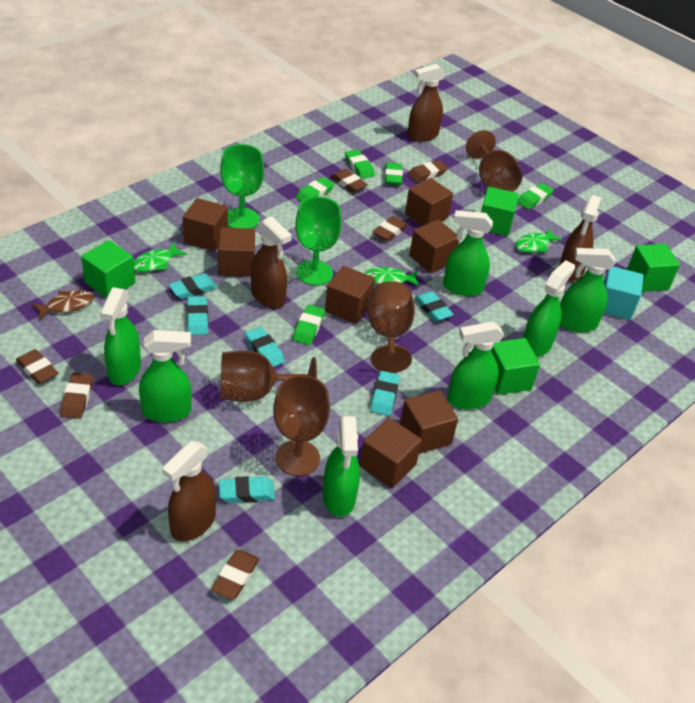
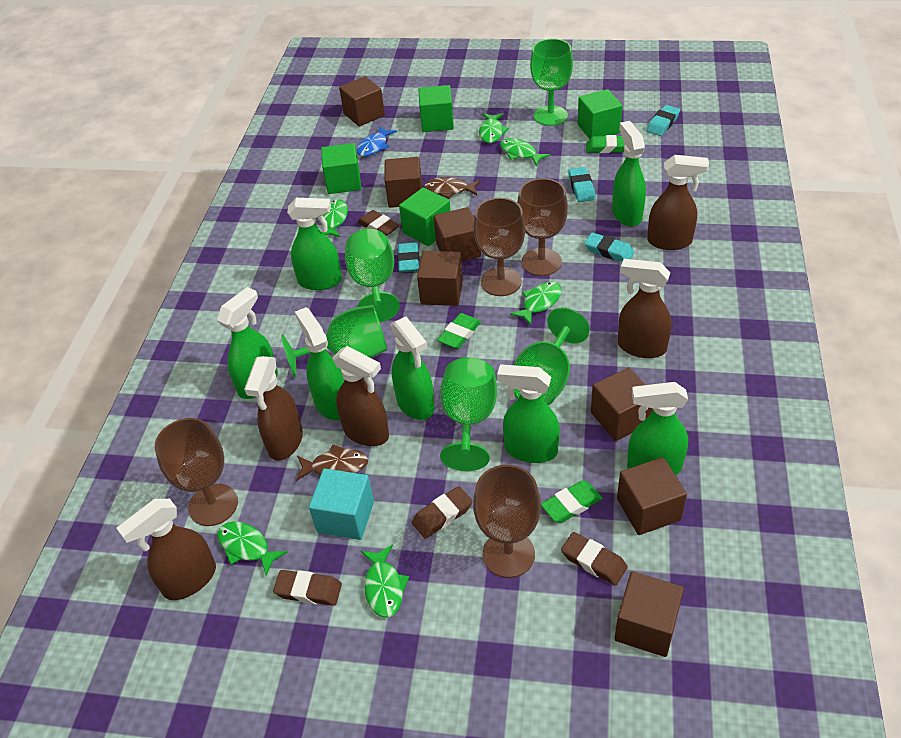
blue fish: 0 -> 1
brown eraser: 6 -> 4
brown fish: 1 -> 2
brown spray bottle: 4 -> 5
green eraser: 5 -> 3
green fish: 3 -> 6
green goblet: 2 -> 5
turquoise eraser: 6 -> 4

